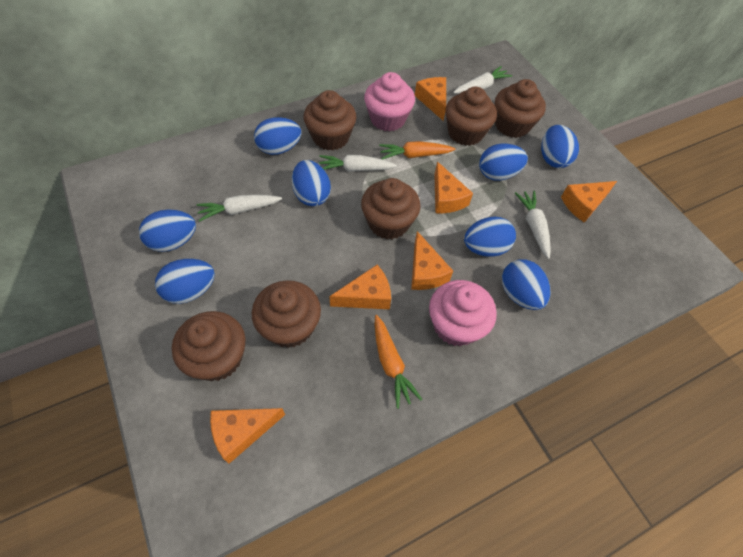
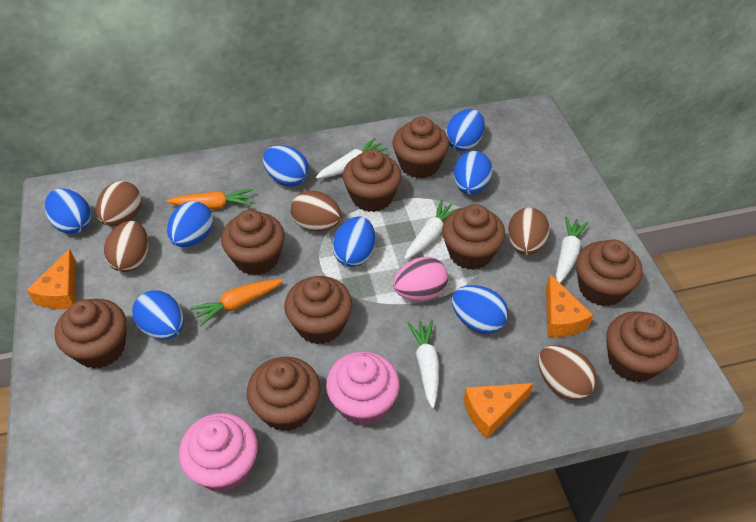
brown cupcake: 6 -> 9
brown egg: 0 -> 5
orange cheese: 6 -> 3
pink egg: 0 -> 1

